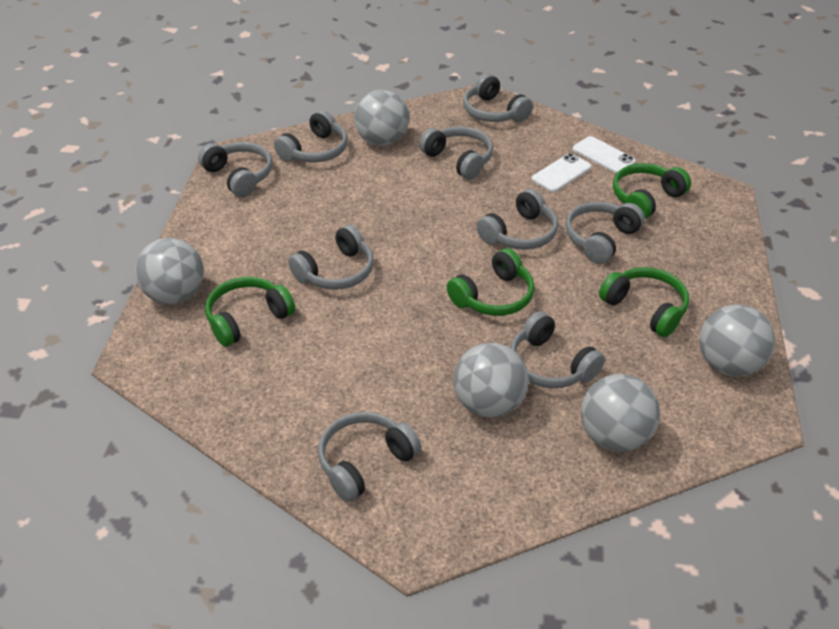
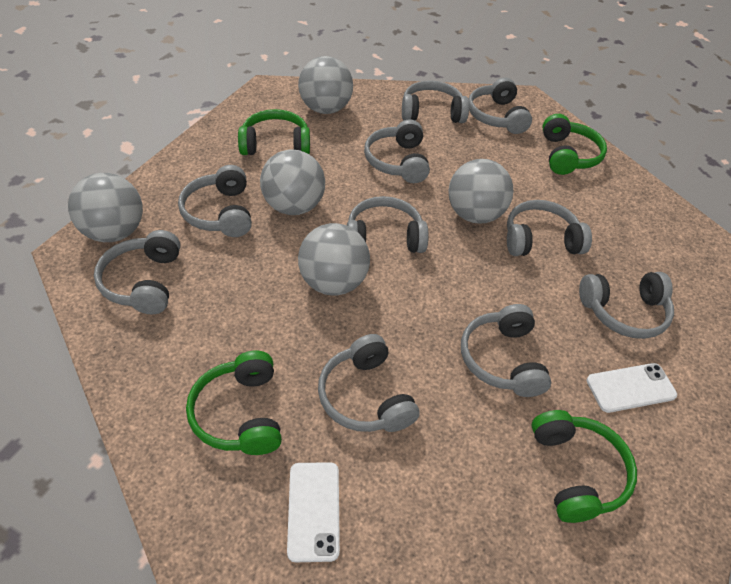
grey headphones: 9 -> 10

